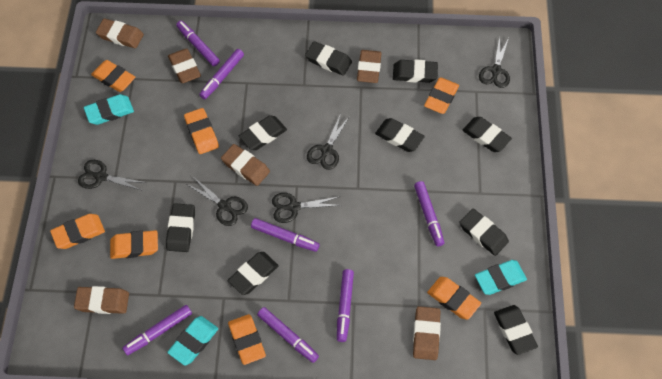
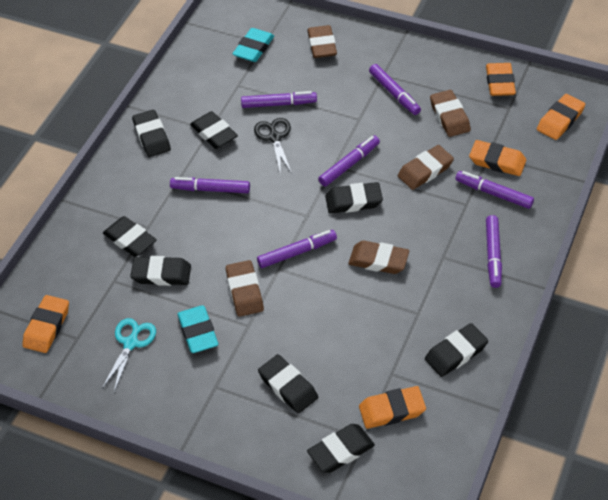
black eraser: 9 -> 8
black scissors: 5 -> 1
brown eraser: 6 -> 5
orange eraser: 7 -> 5
turquoise eraser: 3 -> 2
turquoise scissors: 0 -> 1

